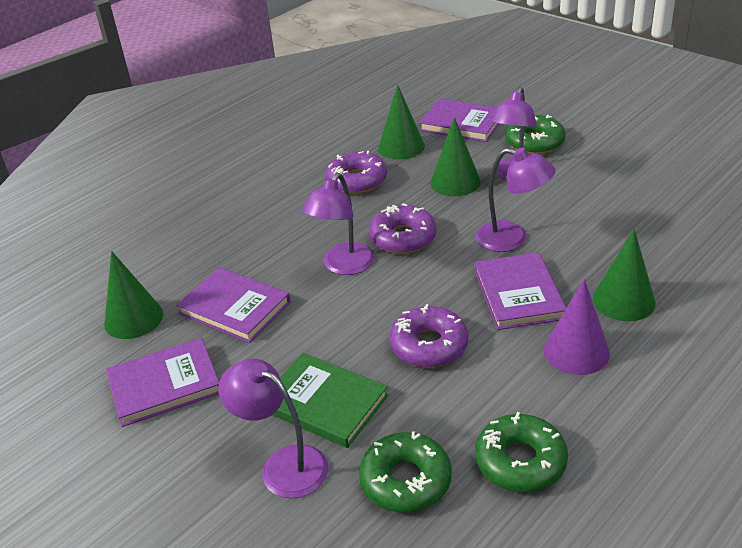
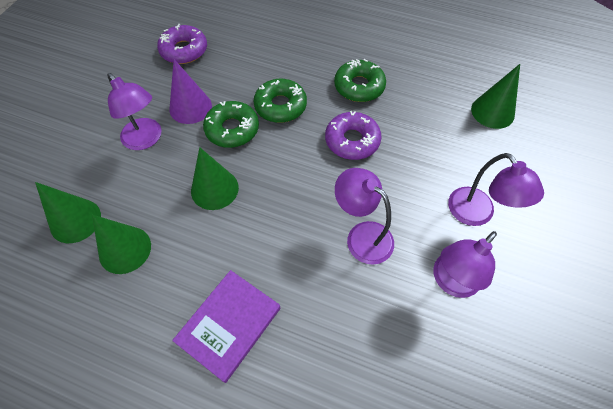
green book: 1 -> 0
purple book: 4 -> 1
purple donut: 3 -> 2

